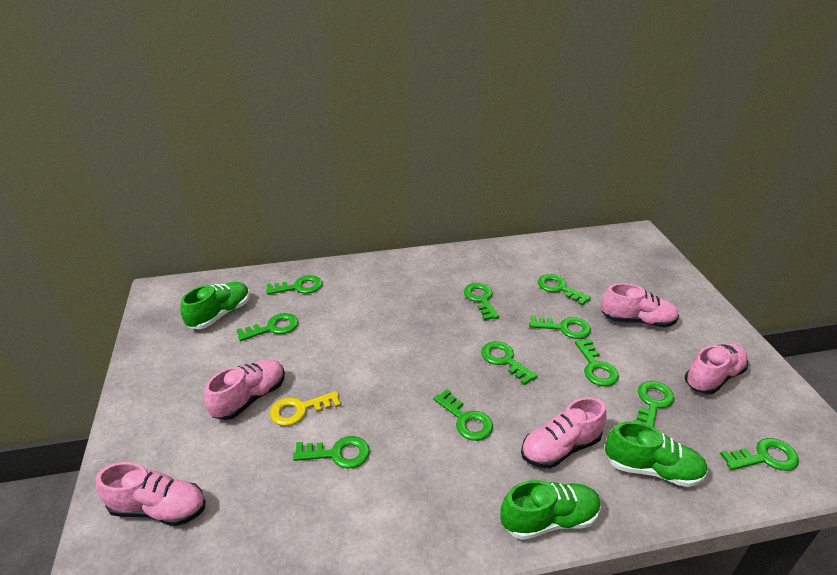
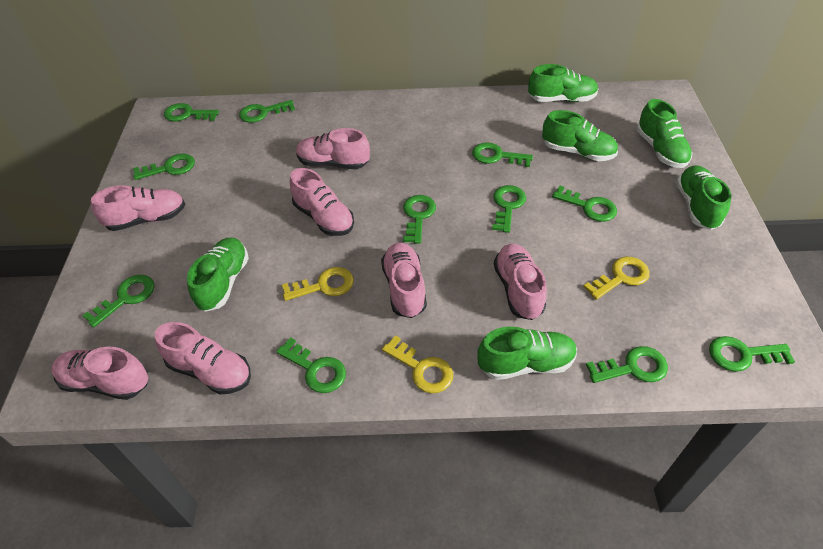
green shoe: 3 -> 6
pink shoe: 5 -> 7
yellow key: 1 -> 3

